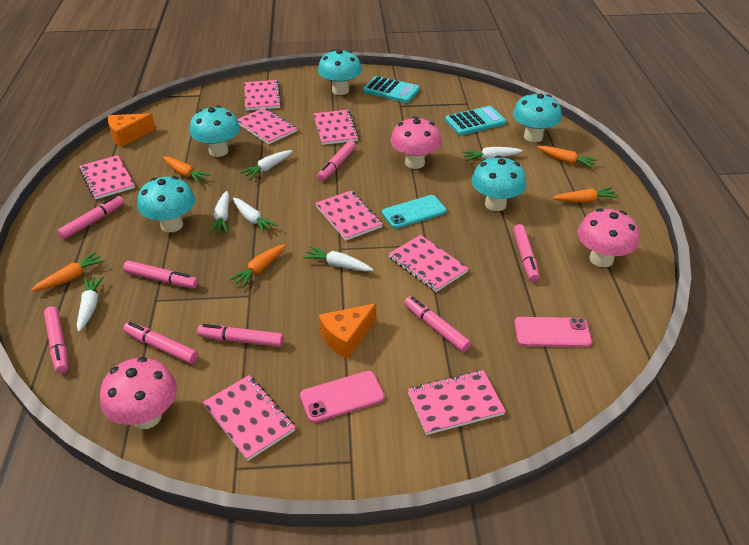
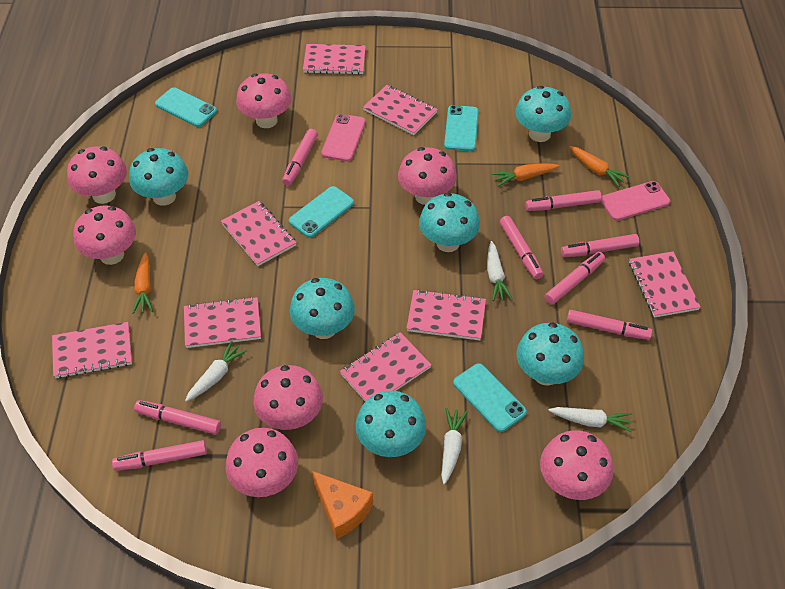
orange carrot: 5 -> 3
orange cheese: 2 -> 1
pink mushroom: 3 -> 7
turquoise calculator: 2 -> 0
turquoise mushroom: 5 -> 6
turquoise phone: 1 -> 4
white carrot: 6 -> 4

